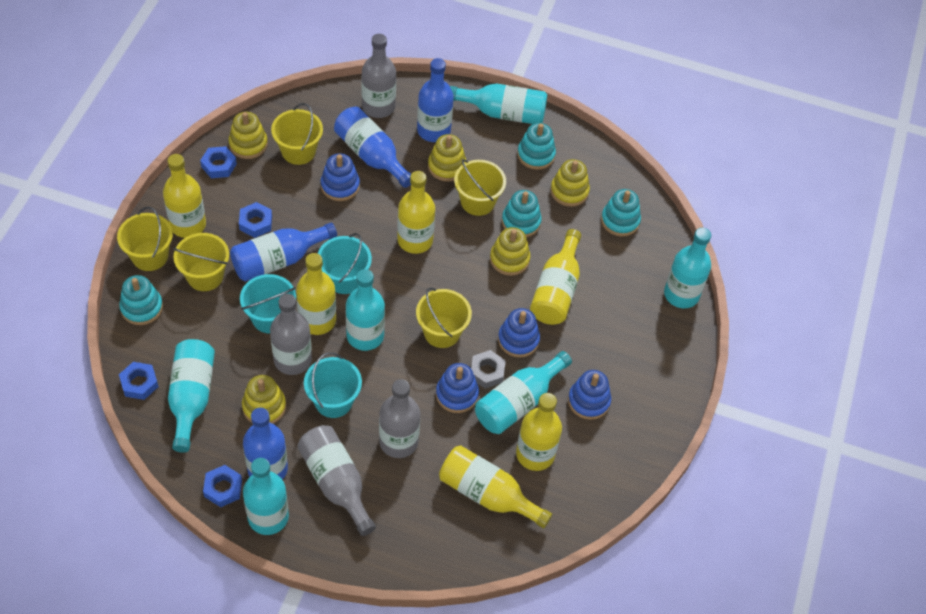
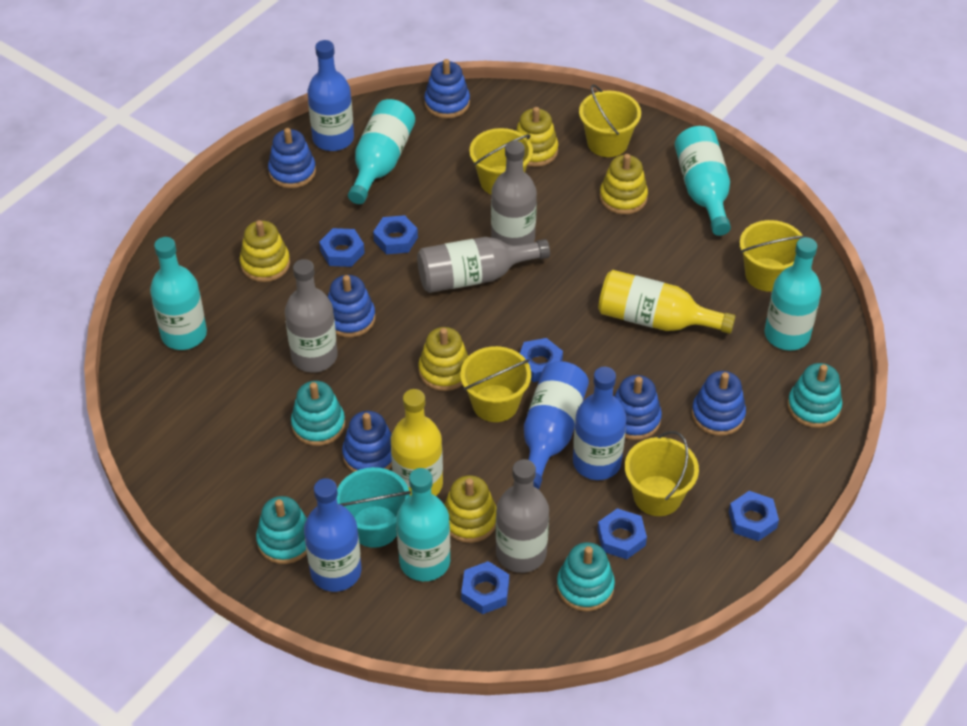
blue nut: 4 -> 6
blue stacking toy: 4 -> 6
grey nut: 1 -> 0
turquoise bottle: 6 -> 5
turquoise bucket: 3 -> 1
yellow bottle: 6 -> 2

